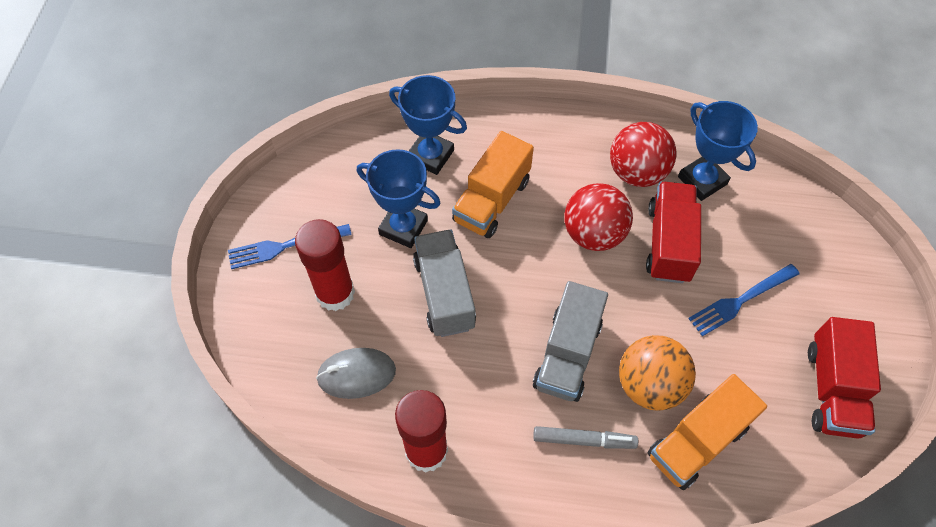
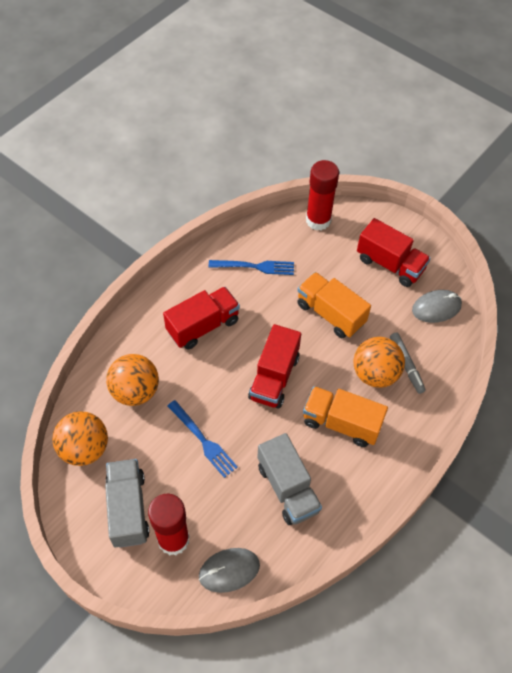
blue trophy: 3 -> 0
grey mouse: 1 -> 2
orange ball: 1 -> 3
red ball: 2 -> 0
red truck: 2 -> 3

